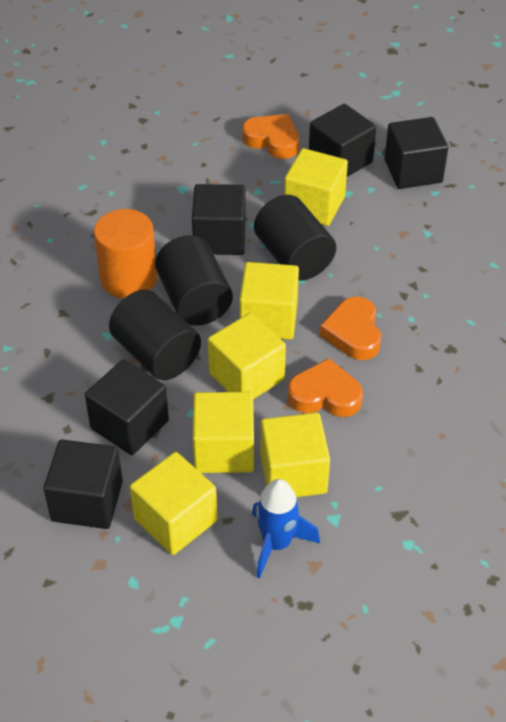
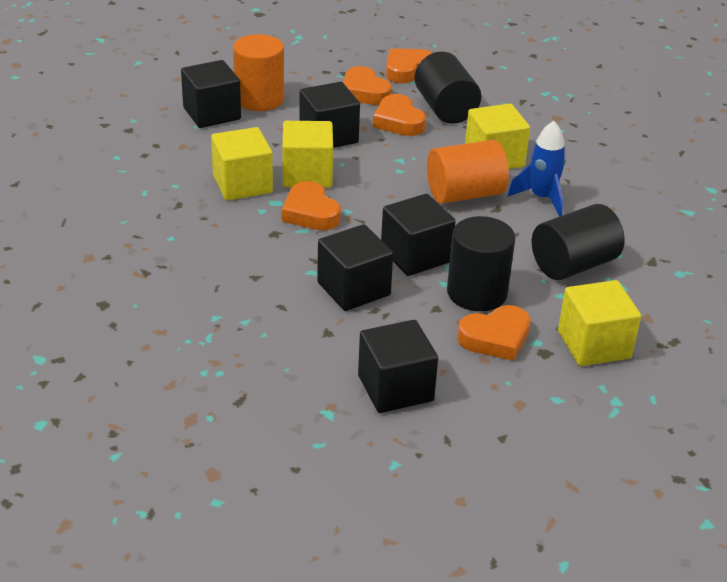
orange cylinder: 1 -> 2
orange heart: 3 -> 5
yellow cube: 6 -> 4

